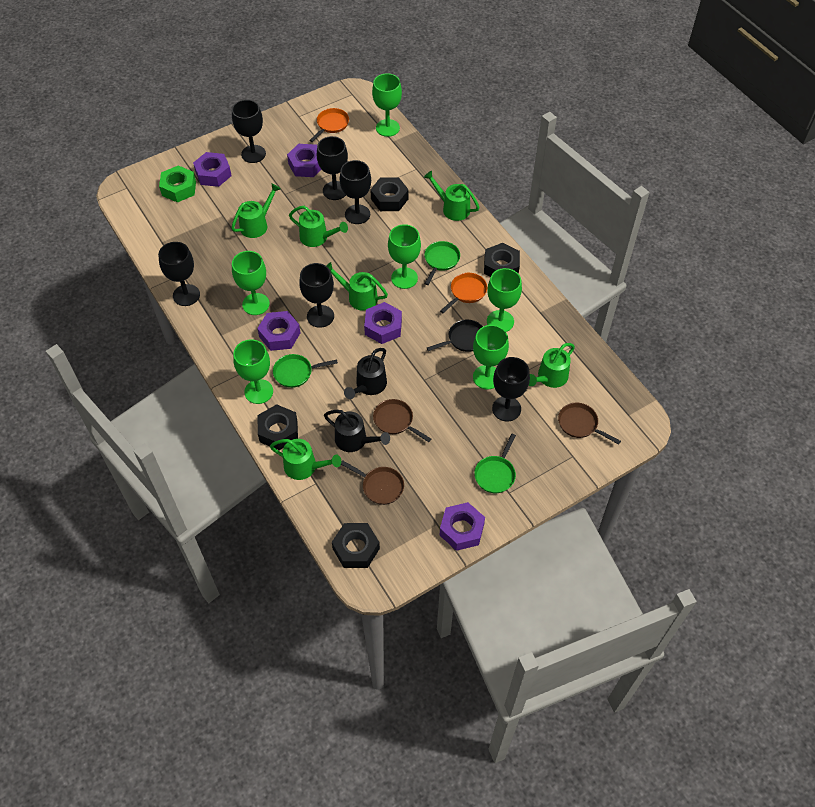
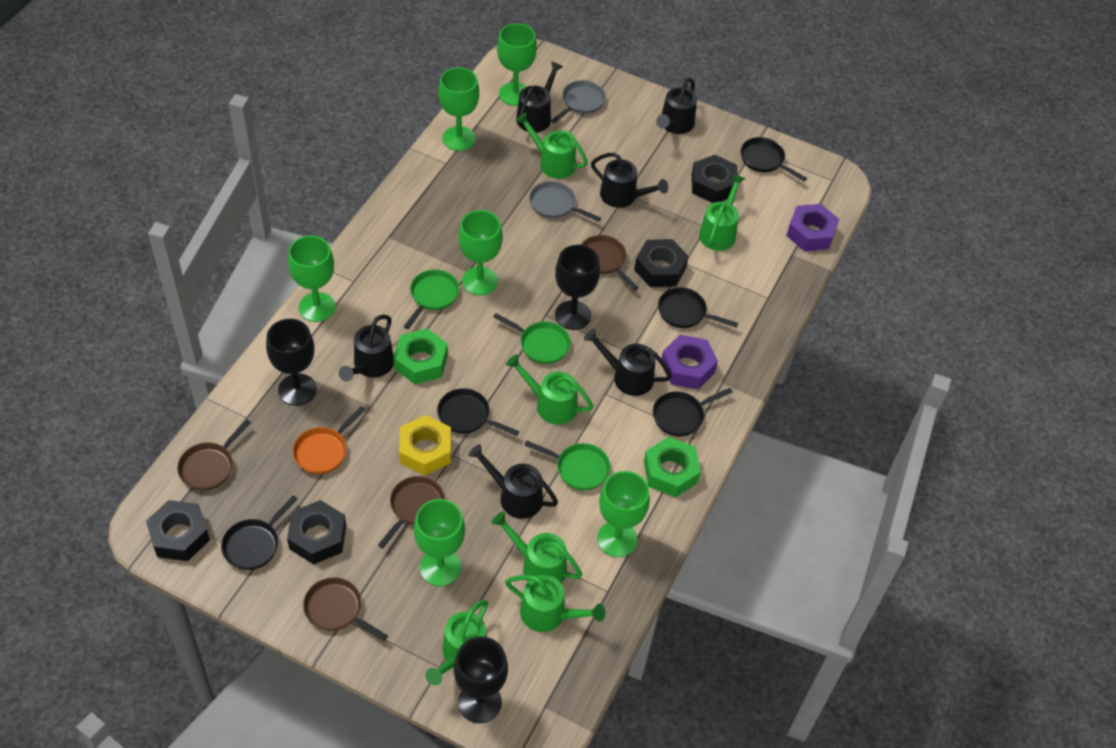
black goblet: 6 -> 3
black pan: 1 -> 5
black watering can: 2 -> 6
brown pan: 3 -> 4
green nut: 1 -> 2
grey pan: 0 -> 2
orange pan: 2 -> 1
purple nut: 5 -> 2
yellow nut: 0 -> 1

